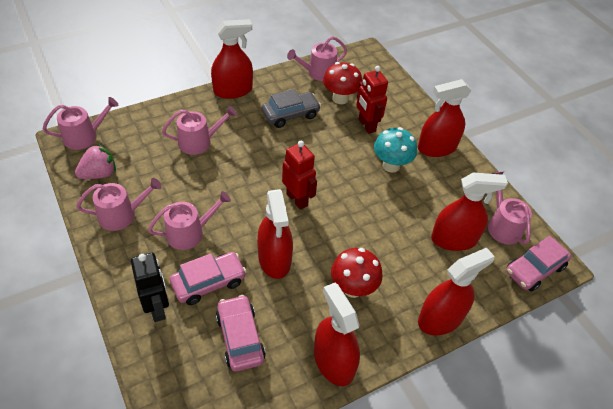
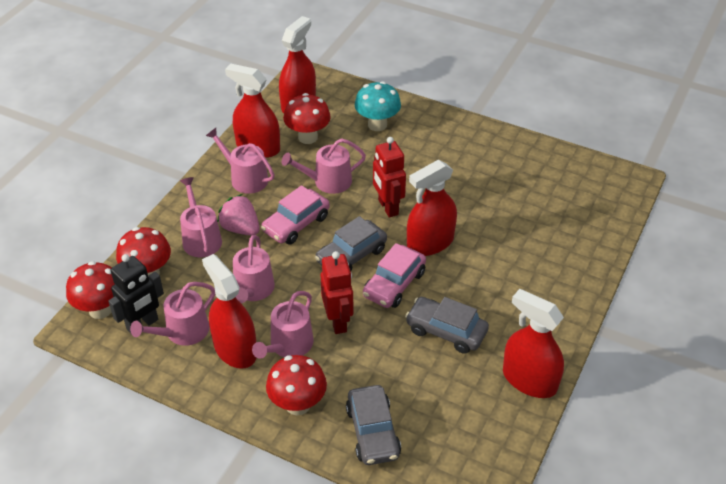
grey car: 1 -> 3
pink car: 3 -> 2
red mushroom: 2 -> 4
red spray bottle: 6 -> 5

